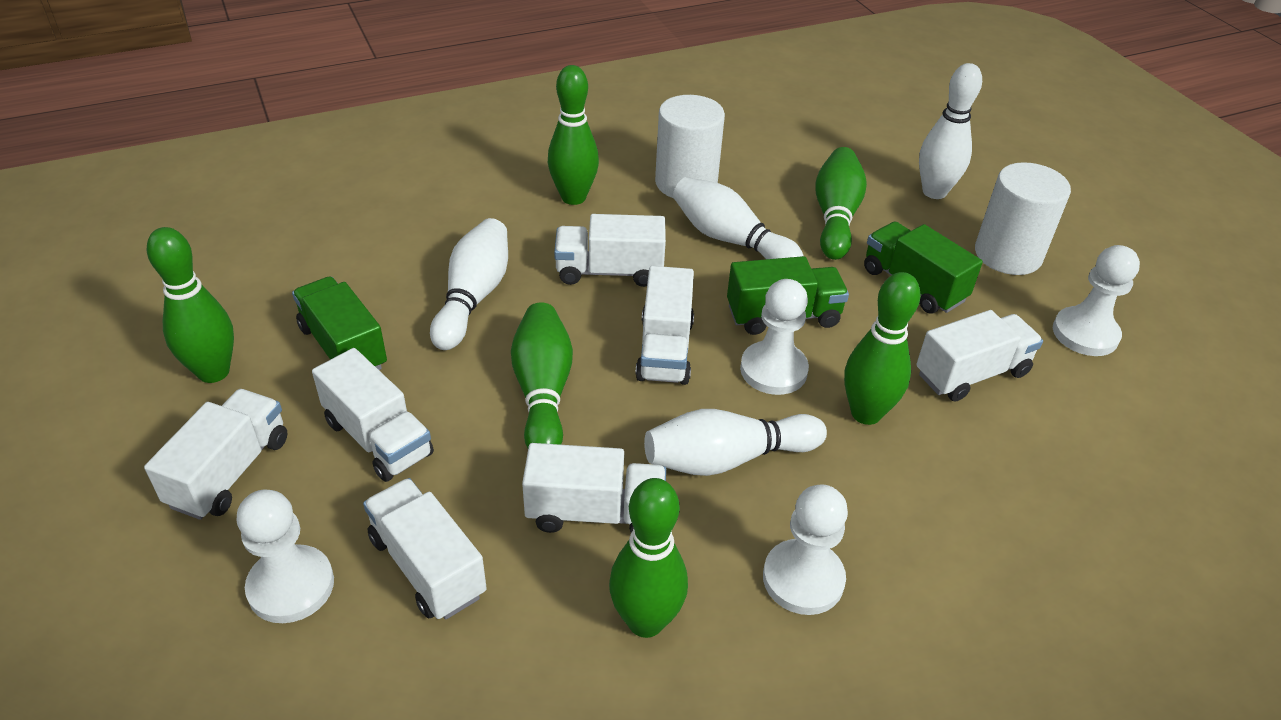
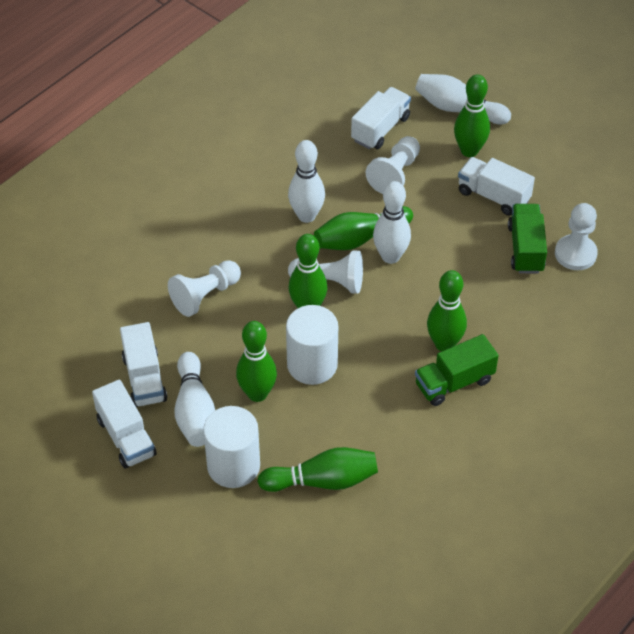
green truck: 3 -> 2
white truck: 7 -> 4

